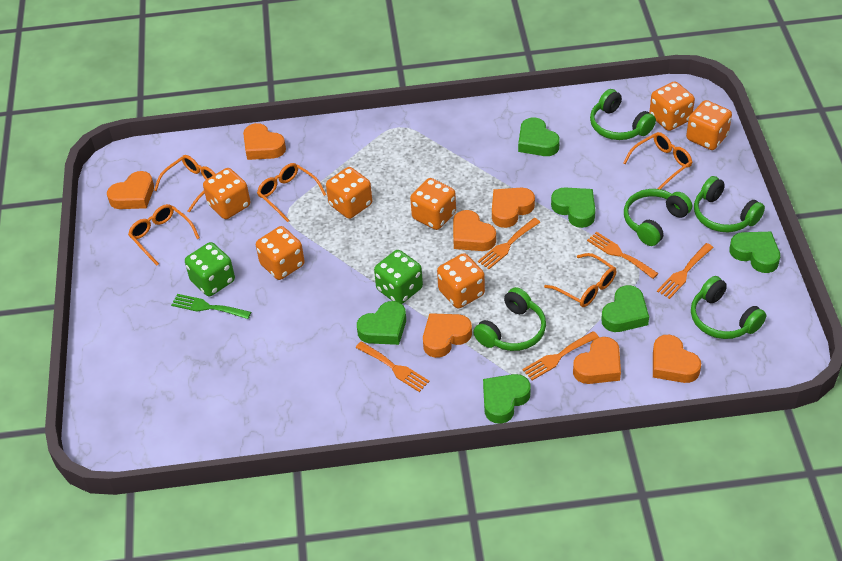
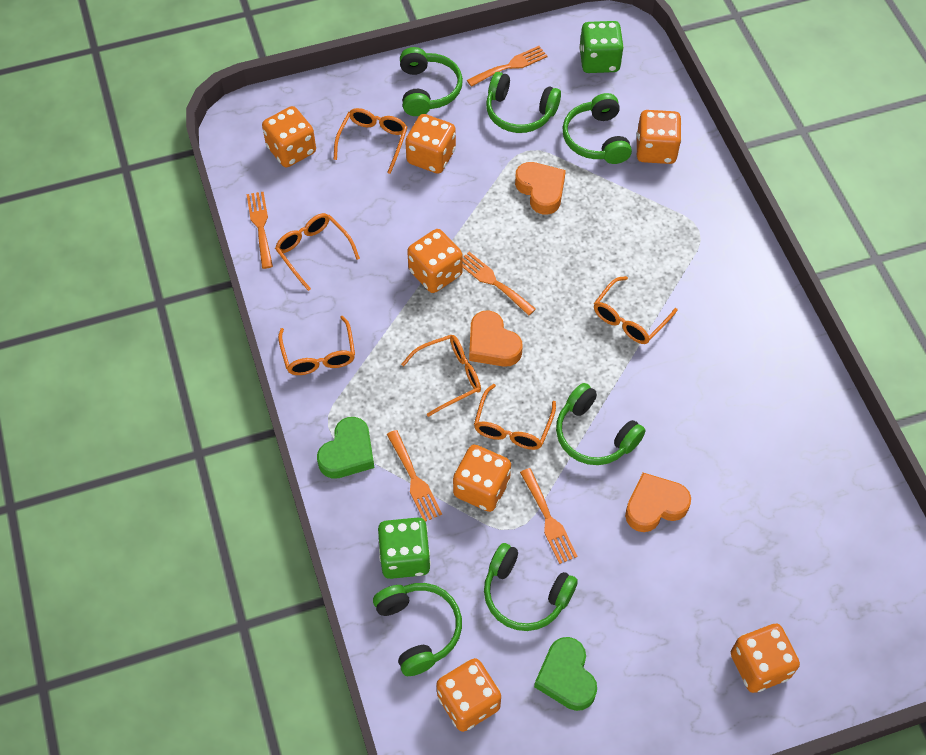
green fork: 1 -> 0
green headphones: 5 -> 6
green heart: 6 -> 2
orange glasses: 5 -> 6
orange heart: 7 -> 3

